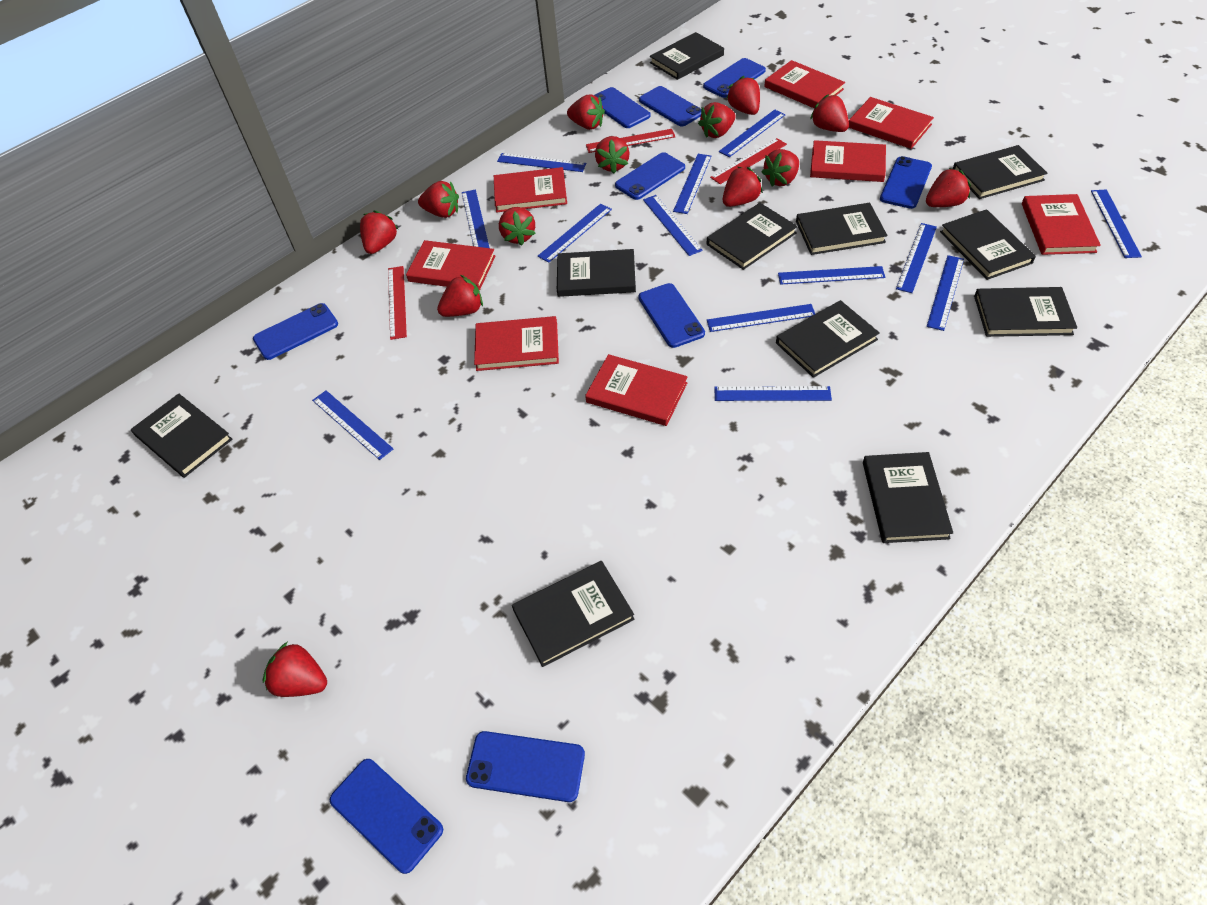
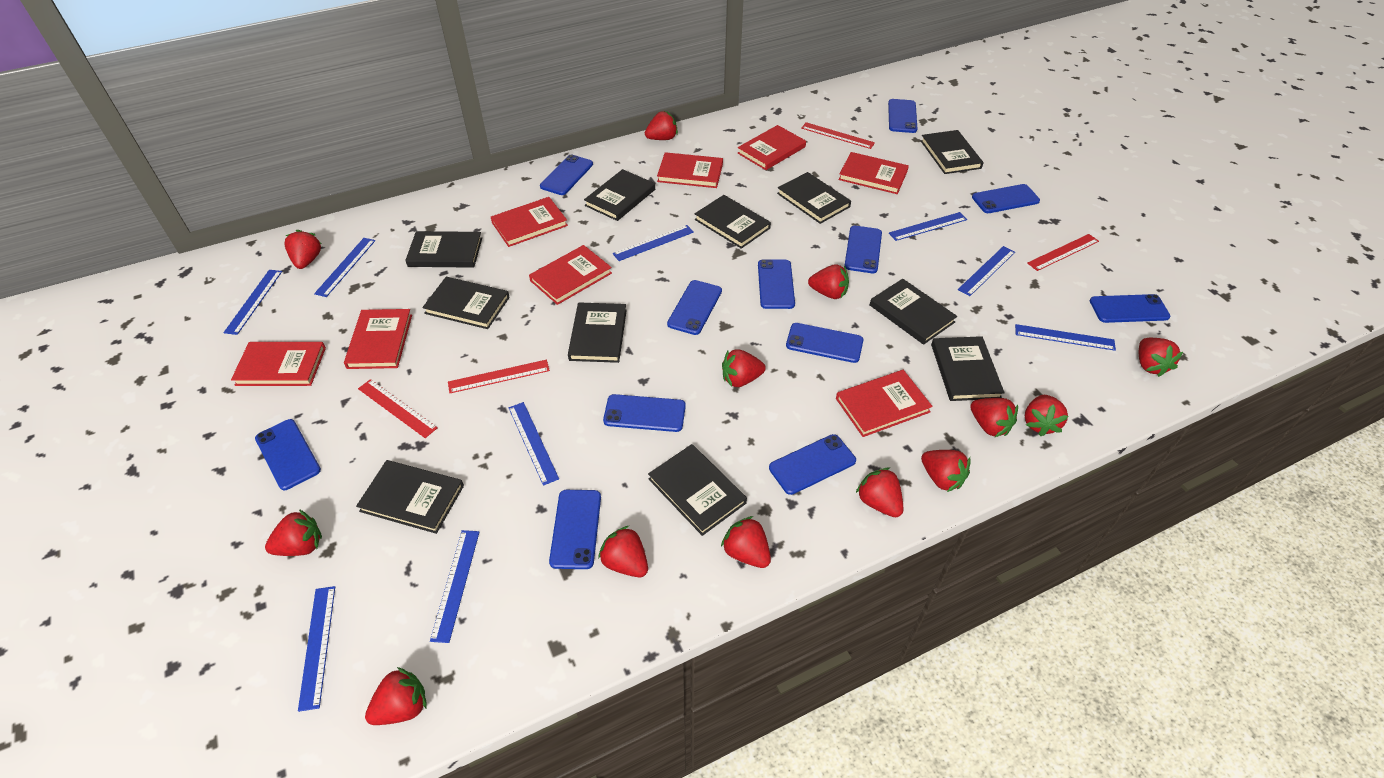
blue phone: 9 -> 12
blue ruler: 13 -> 9
red ruler: 3 -> 4

